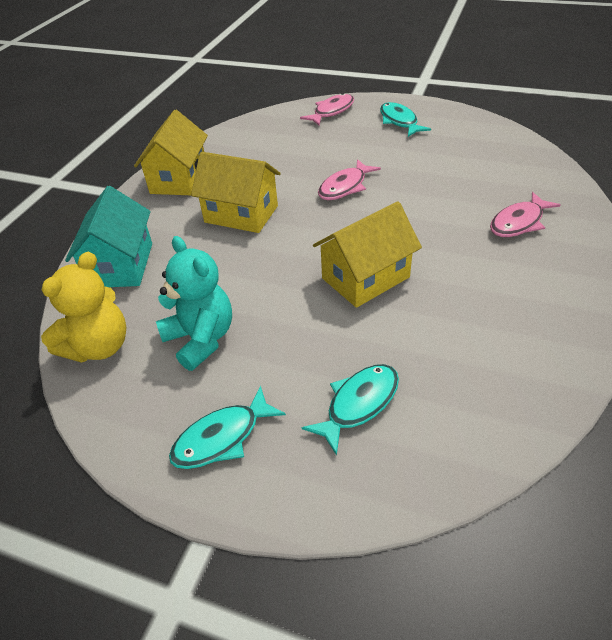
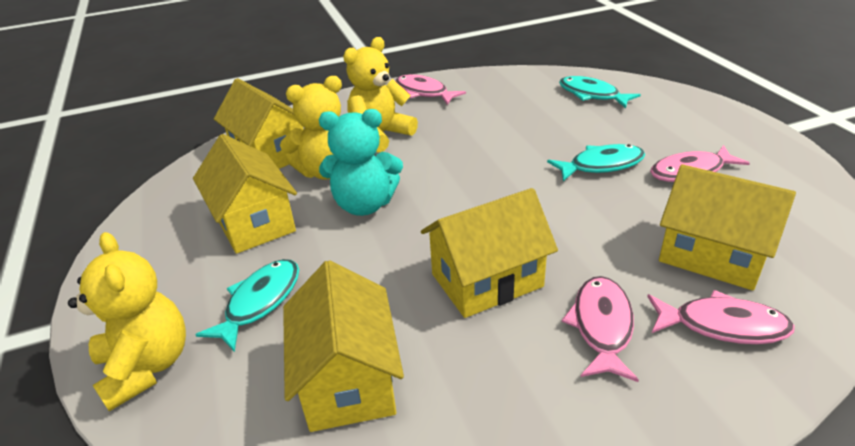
pink fish: 3 -> 4
turquoise house: 1 -> 0
yellow house: 3 -> 5
yellow teddy bear: 1 -> 3

